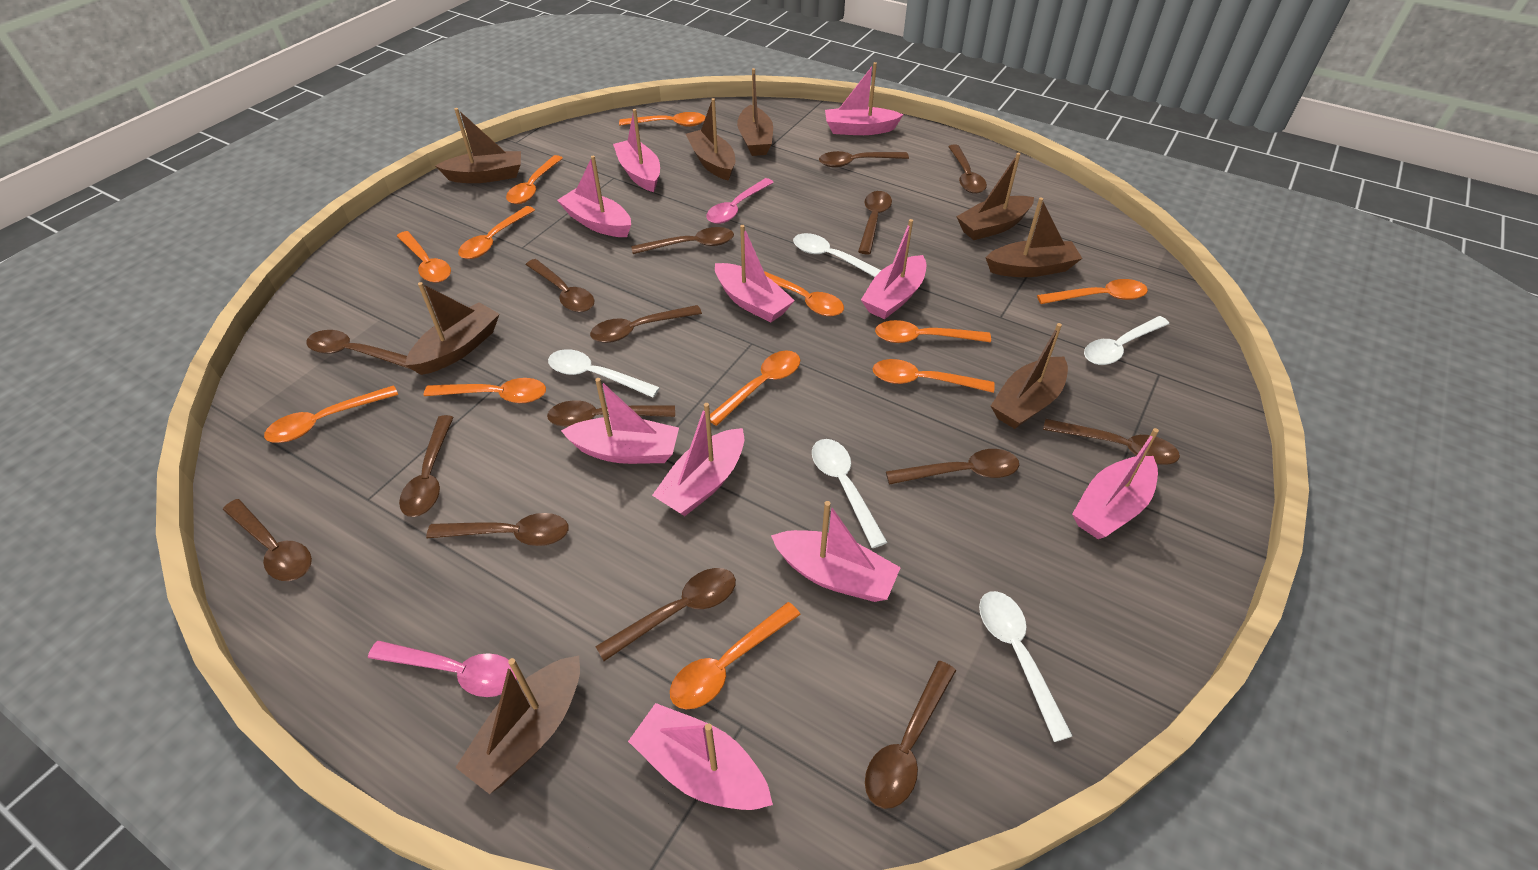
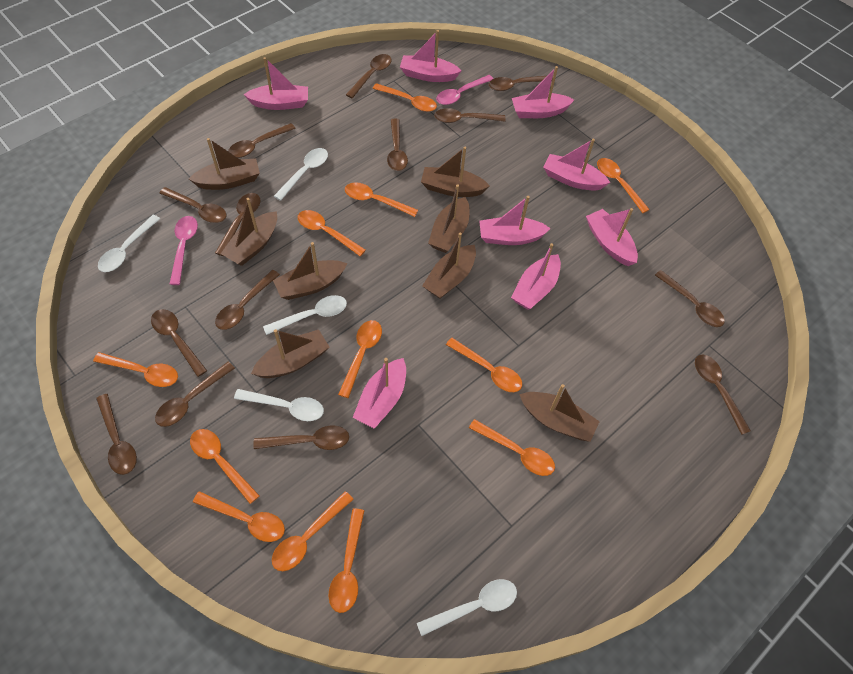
brown spoon: 15 -> 14
pink boat: 10 -> 8

